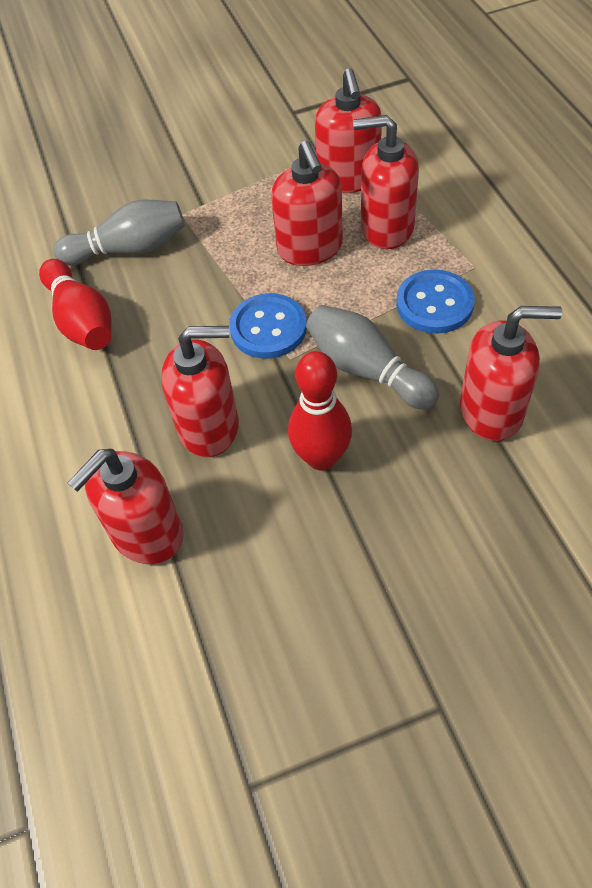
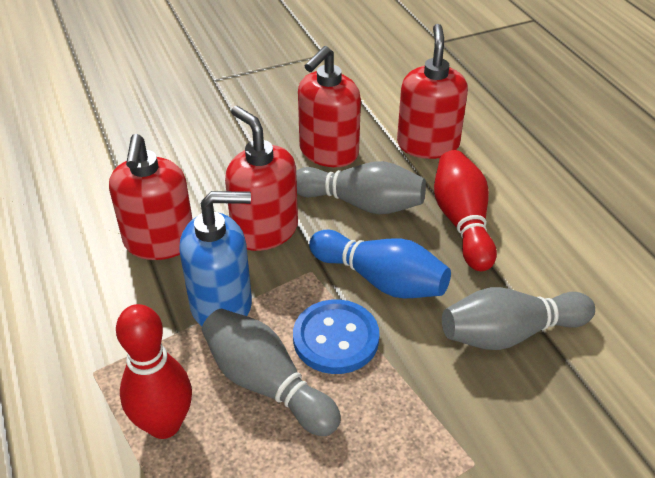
blue bowling pin: 0 -> 1
blue button: 2 -> 1
blue soap dispenser: 0 -> 1
grey bowling pin: 2 -> 3
red soap dispenser: 6 -> 4

